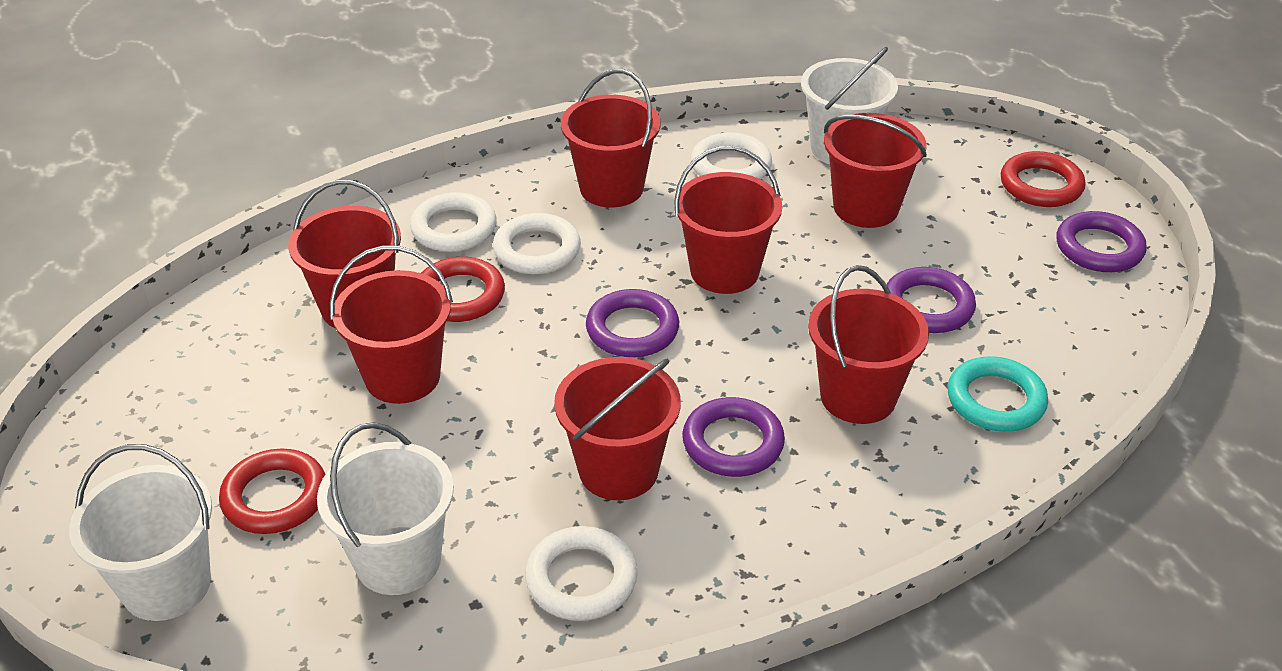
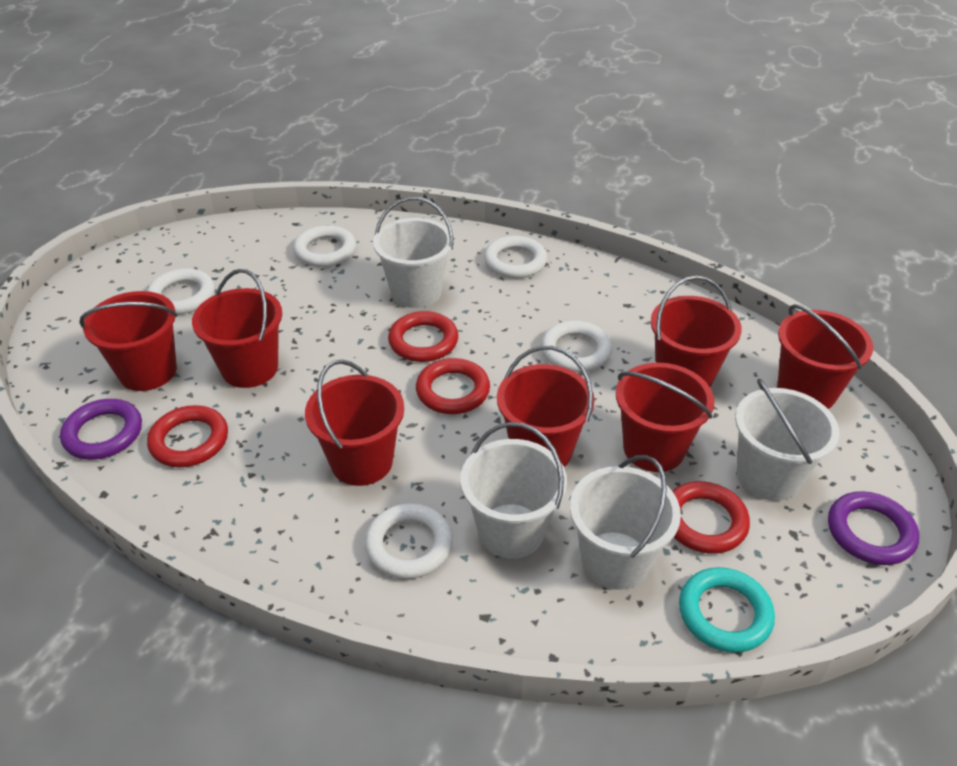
purple ring: 4 -> 2
red ring: 3 -> 4
white bucket: 3 -> 4
white ring: 4 -> 5

